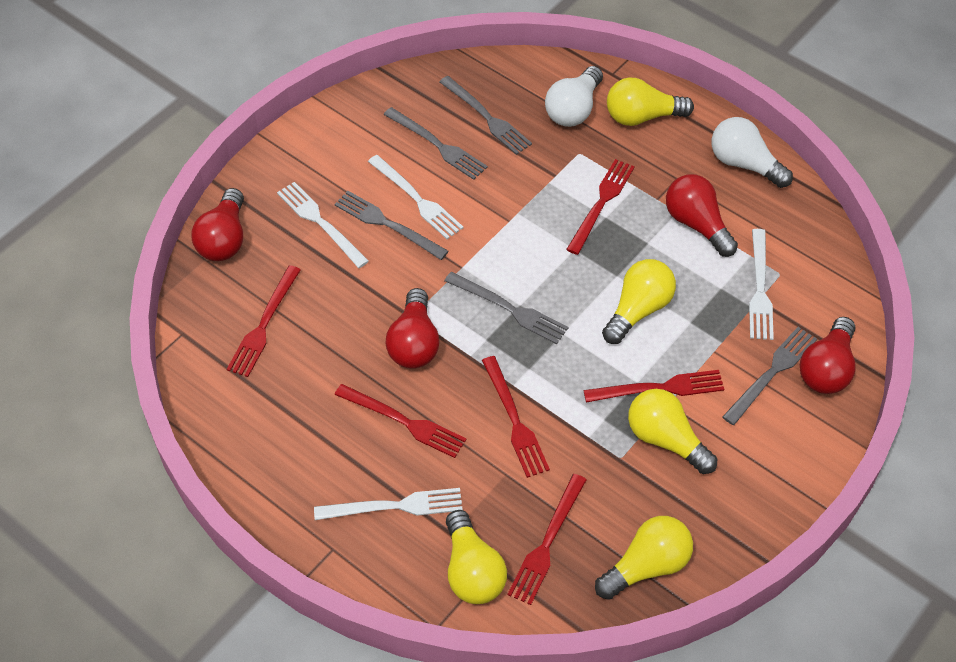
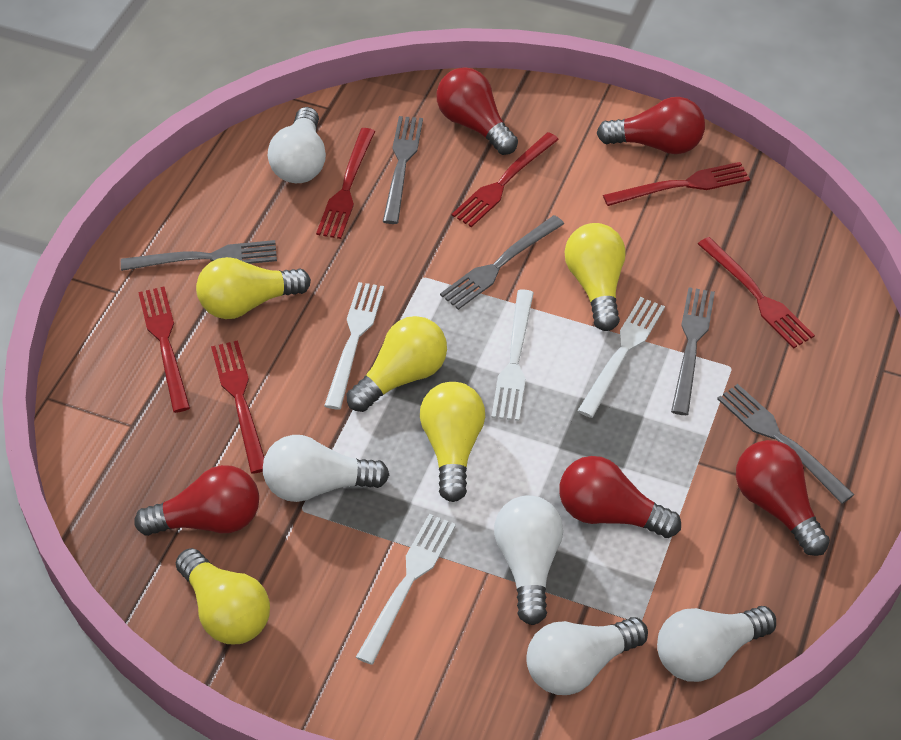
red light bulb: 4 -> 5
white light bulb: 2 -> 5

